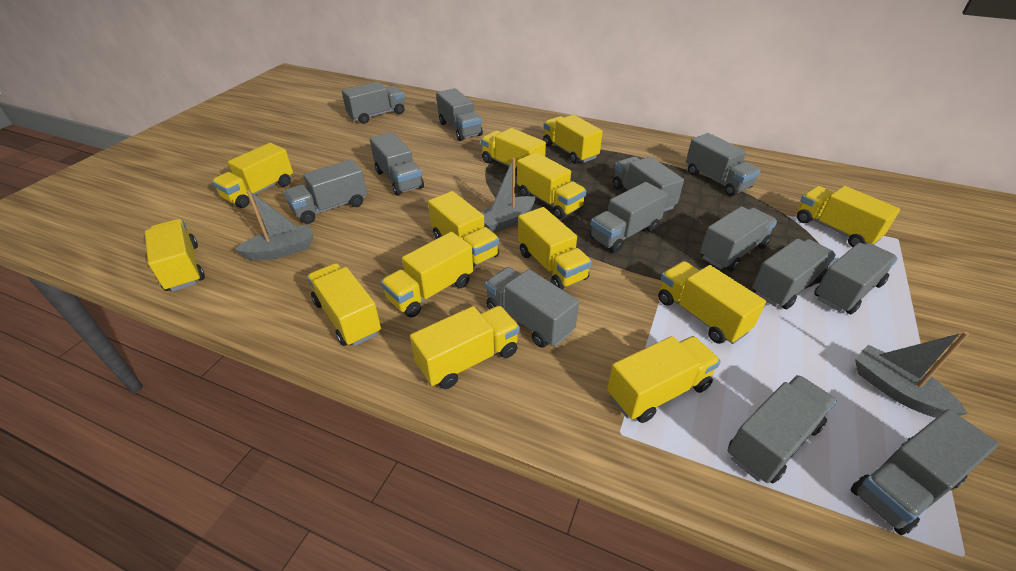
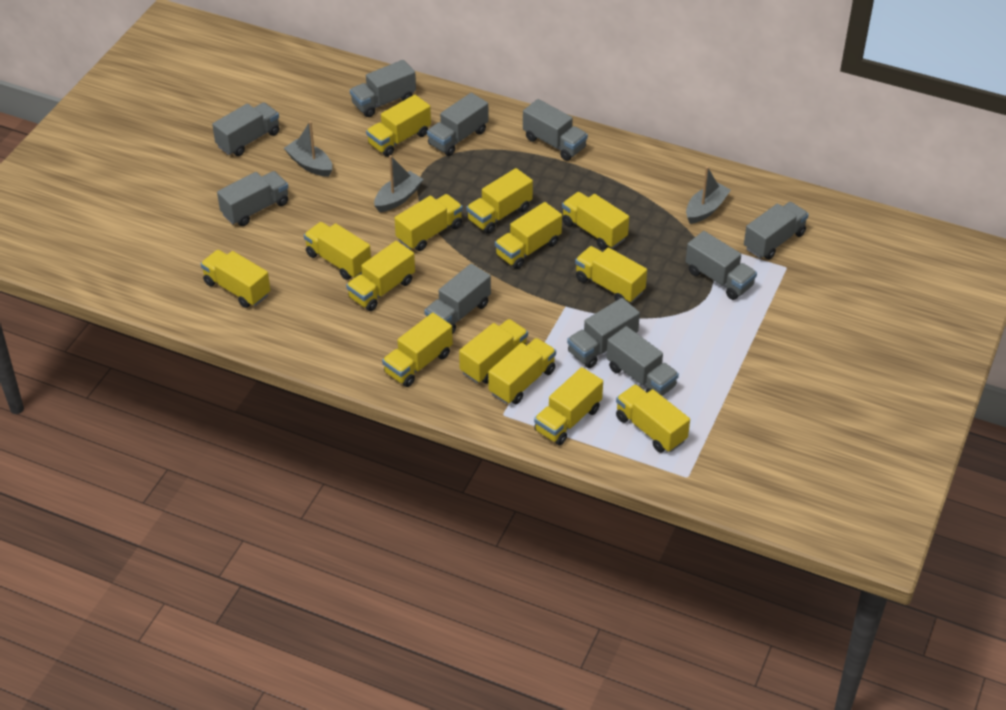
grey truck: 13 -> 10
yellow truck: 13 -> 14

